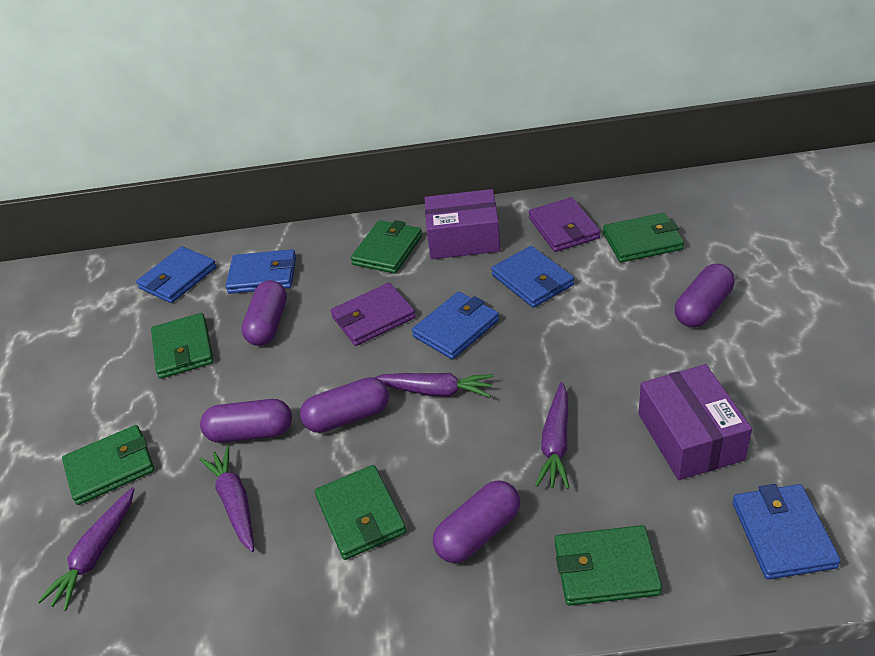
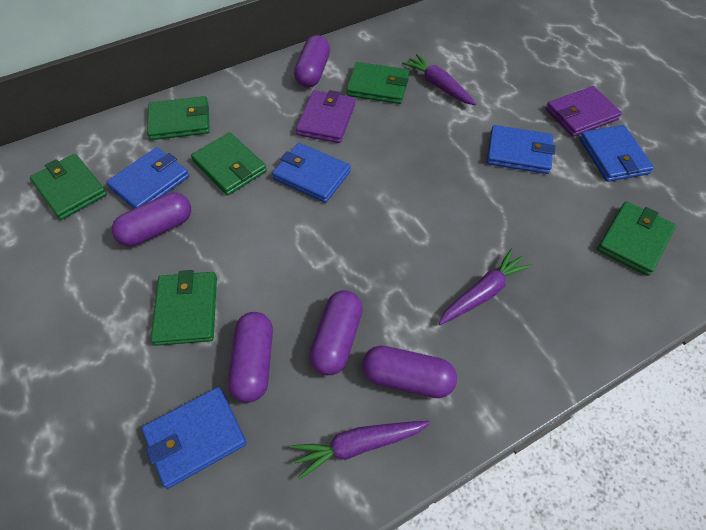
purple box: 2 -> 0
purple carrot: 4 -> 3

